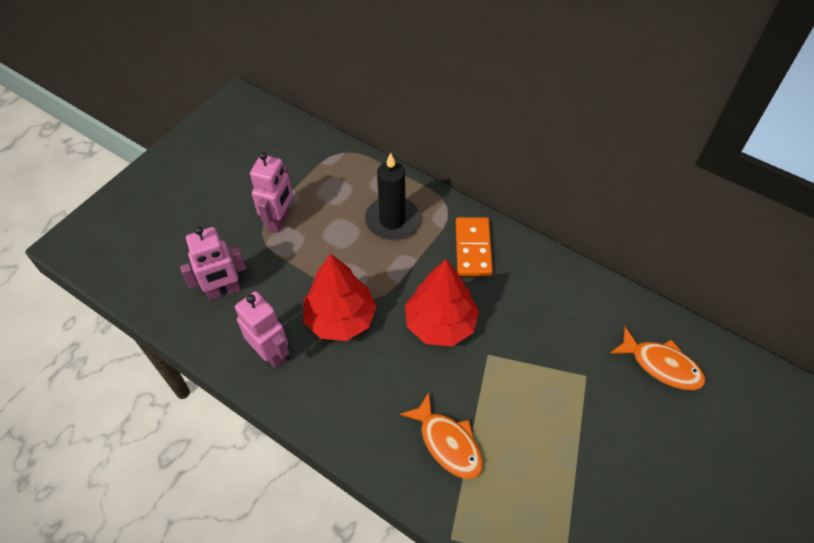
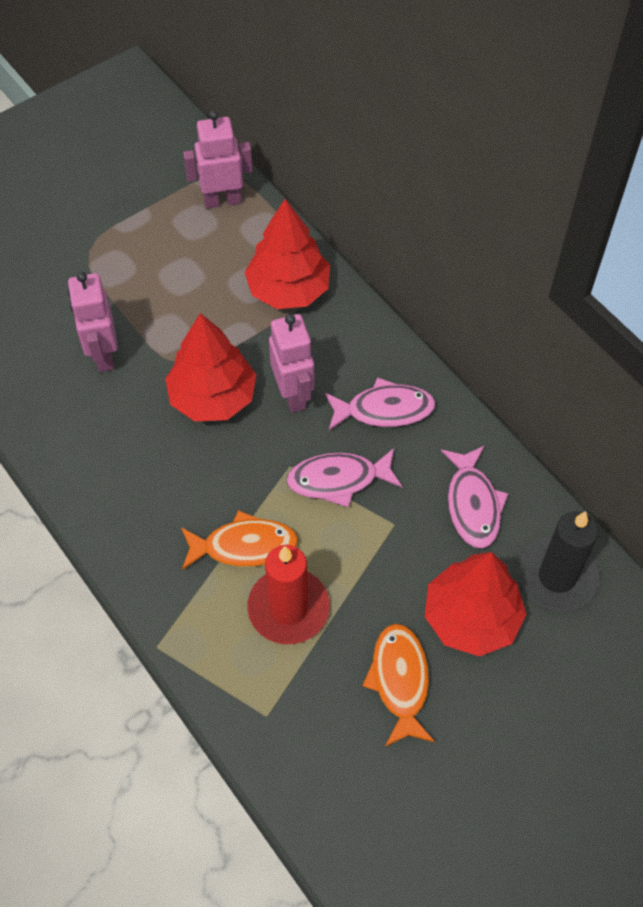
orange domino: 1 -> 0
pink fish: 0 -> 3
red candle: 0 -> 1
red tree: 2 -> 3

